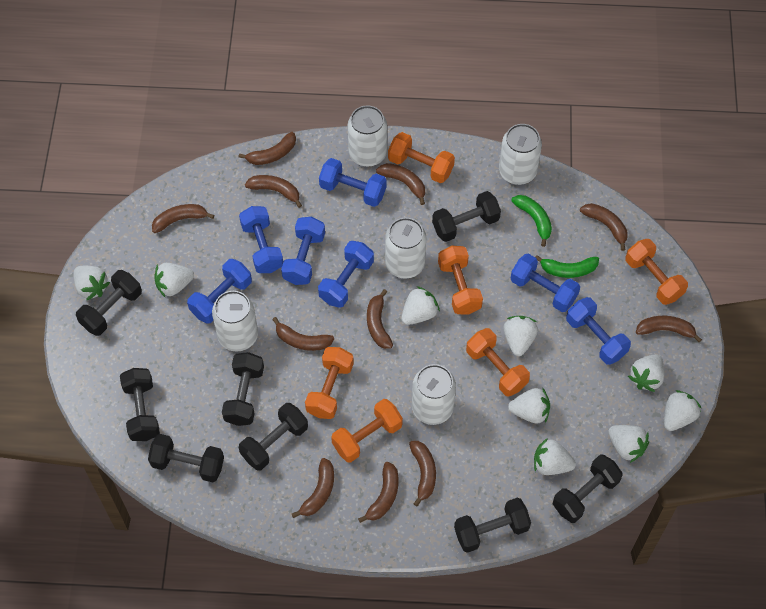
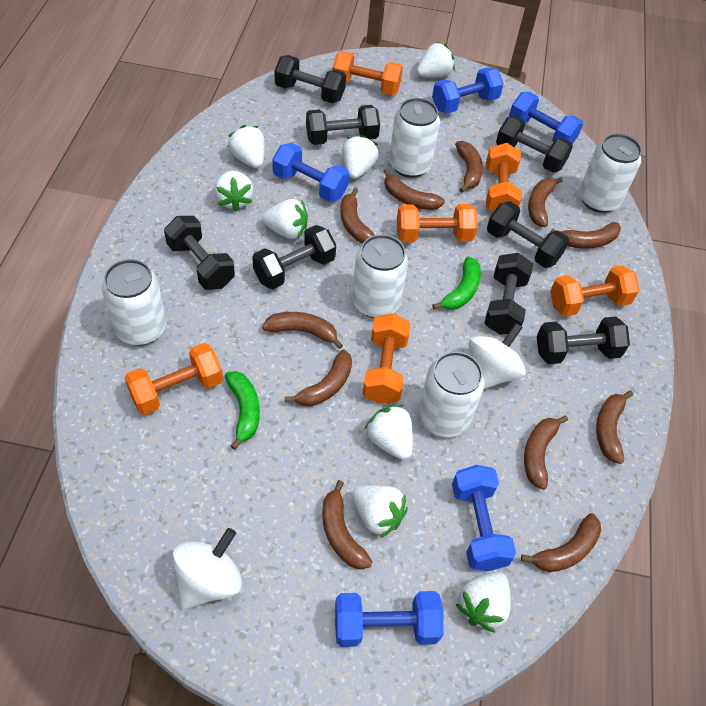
blue dumbbell: 7 -> 5
white spinning top: 0 -> 2
white strawberry: 9 -> 8

